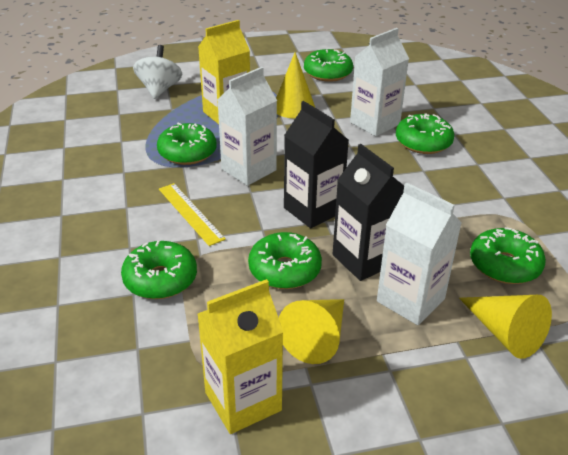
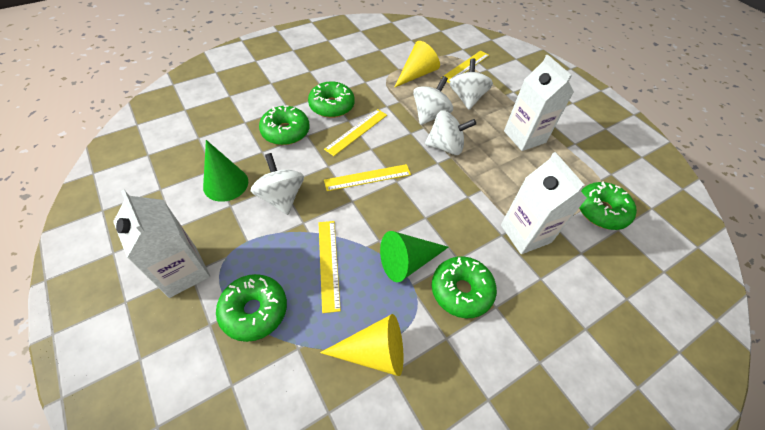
black carton: 2 -> 0
green cone: 0 -> 2
green donut: 6 -> 5
white spinning top: 1 -> 4
yellow carton: 2 -> 0
yellow cone: 3 -> 2
yellow ruler: 1 -> 4

